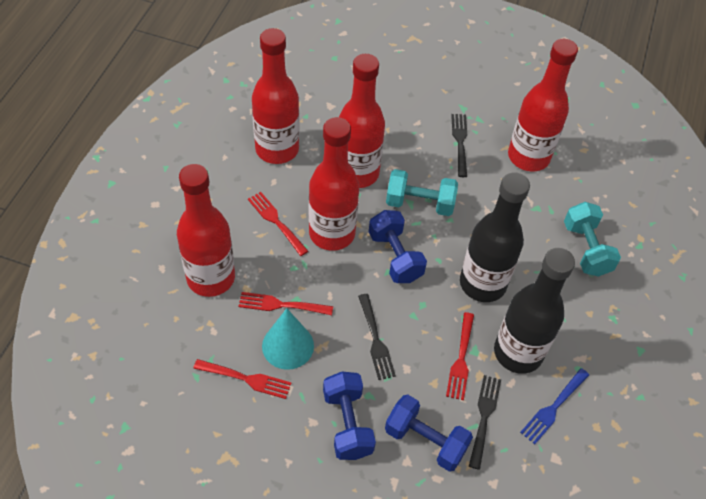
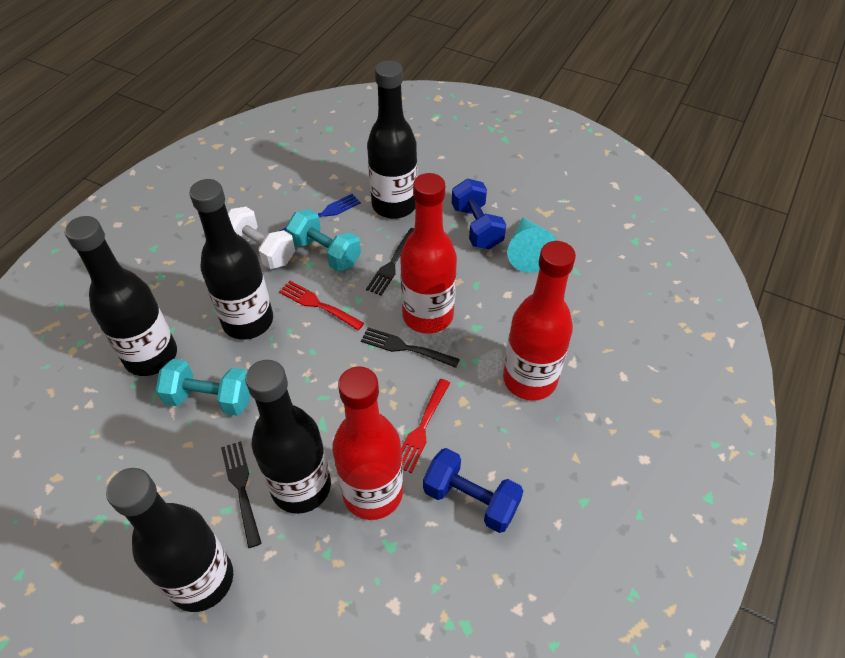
black bottle: 2 -> 5
blue dumbbell: 3 -> 2
red bottle: 5 -> 3
red fork: 4 -> 2
white dumbbell: 0 -> 1

